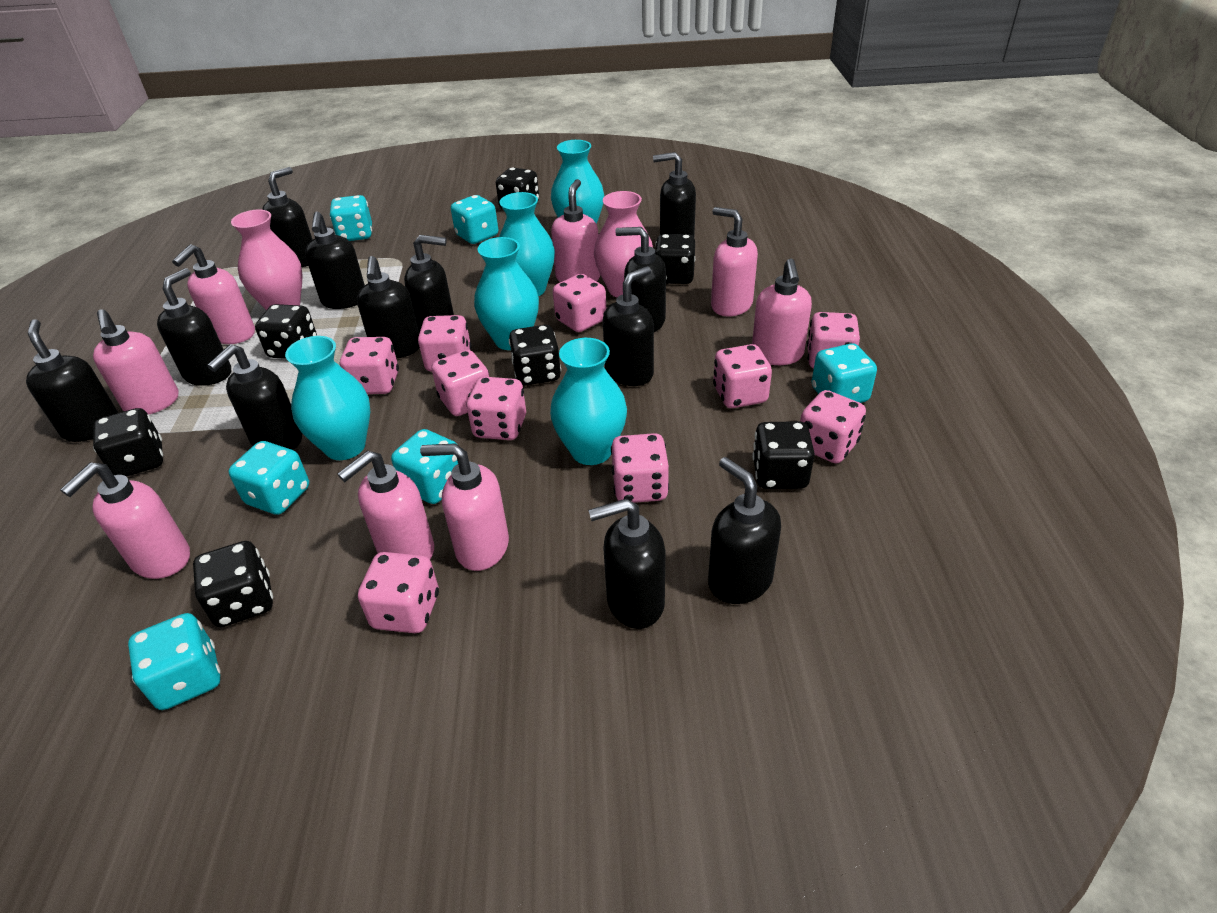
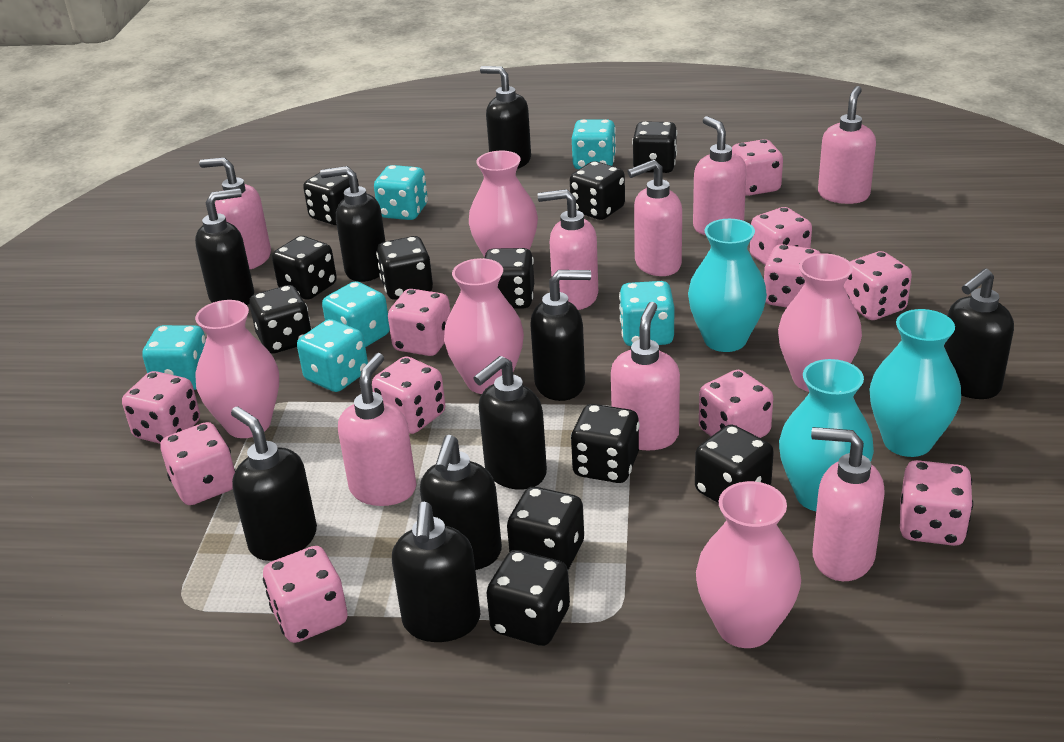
black dice: 7 -> 11
black soap dispenser: 12 -> 9
pink dice: 10 -> 11
pink vase: 2 -> 5
turquoise vase: 5 -> 3

